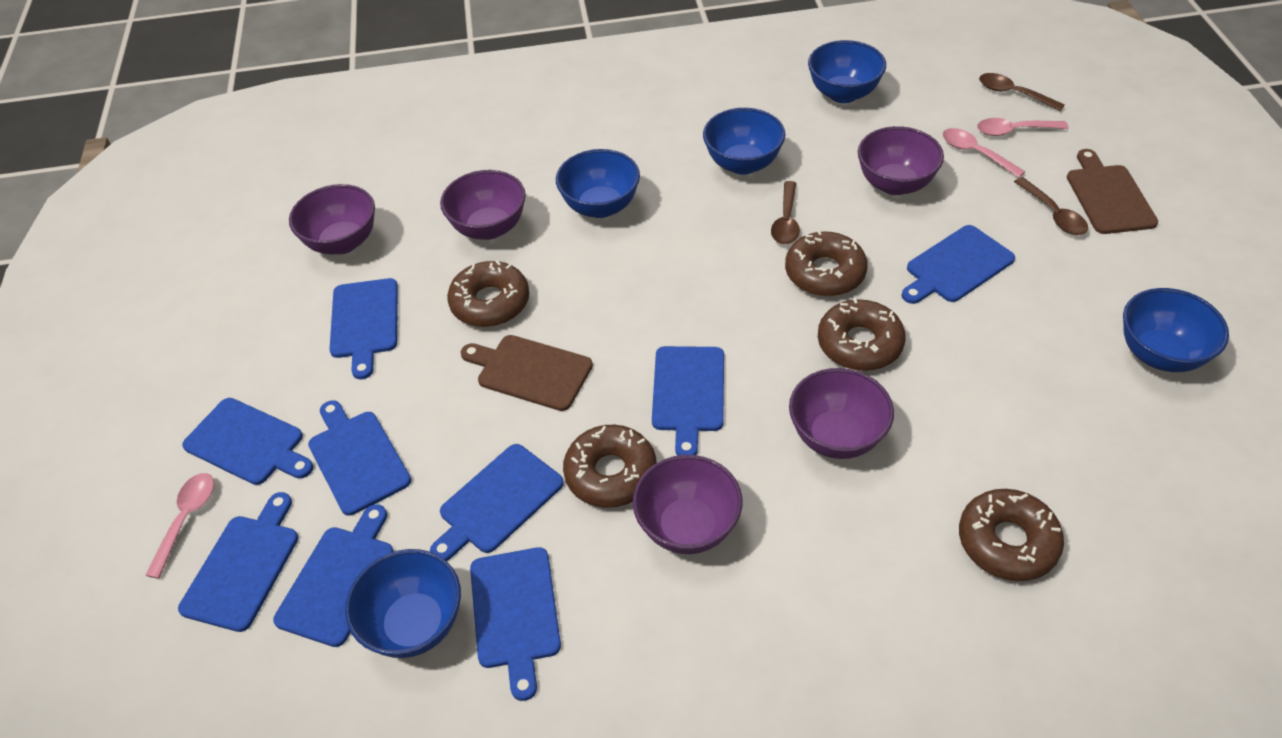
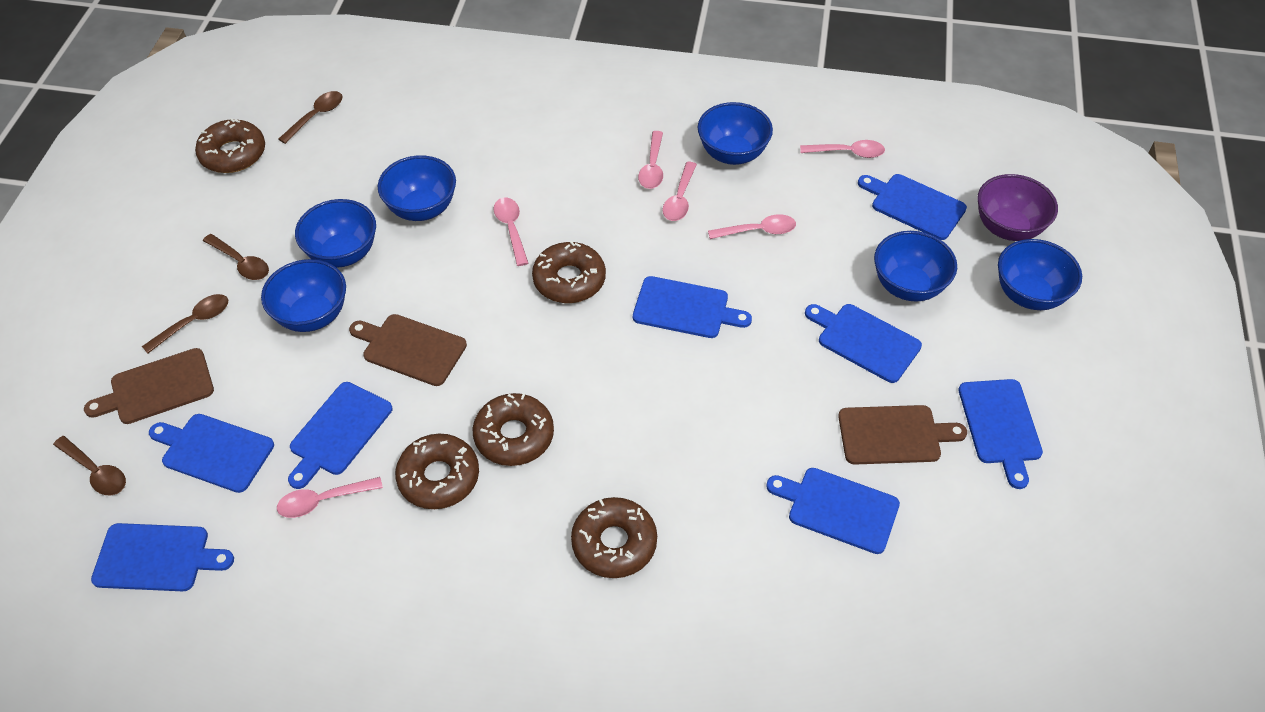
blue bowl: 5 -> 6
blue cutting board: 9 -> 8
brown cutting board: 2 -> 3
brown spoon: 3 -> 4
pink spoon: 3 -> 6
purple bowl: 5 -> 1

